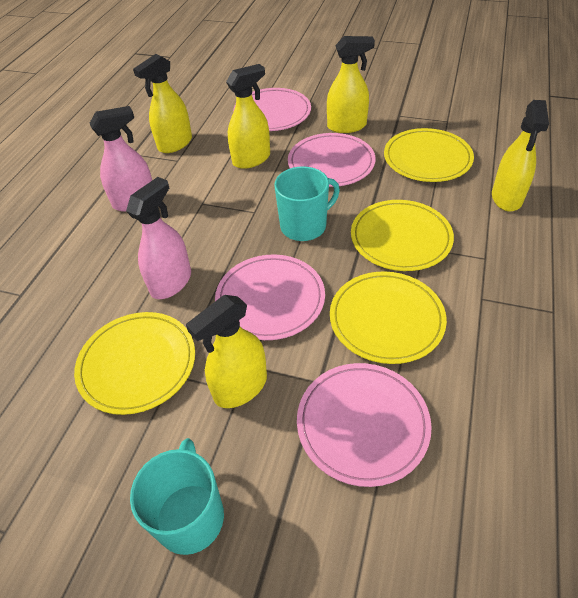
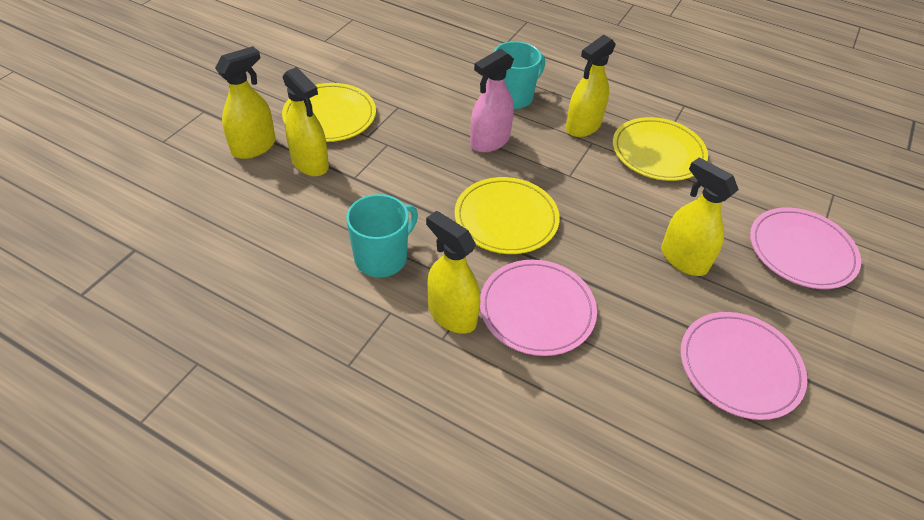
pink plate: 4 -> 3
pink spray bottle: 2 -> 1
yellow plate: 4 -> 3

